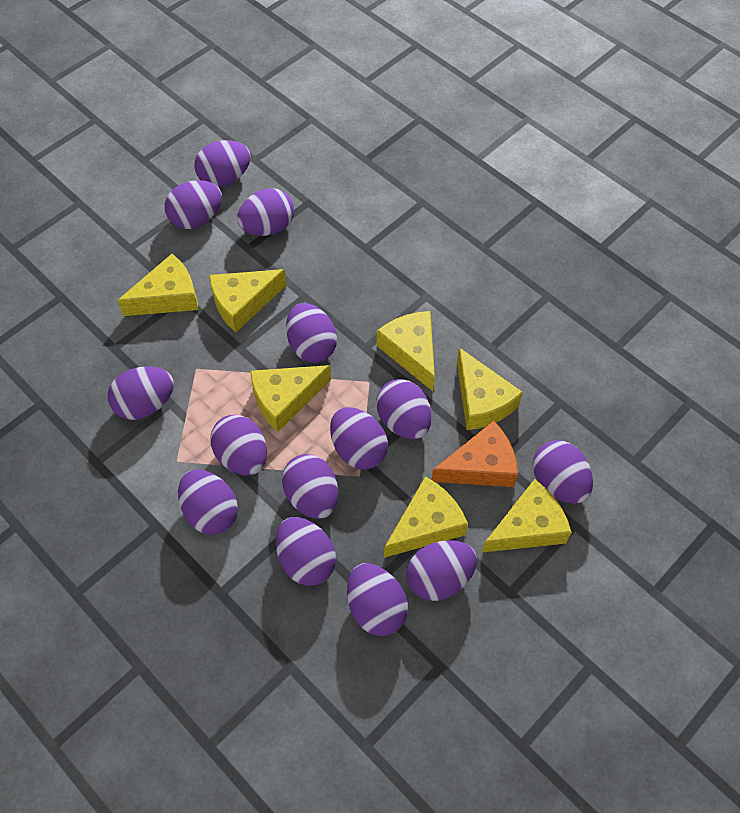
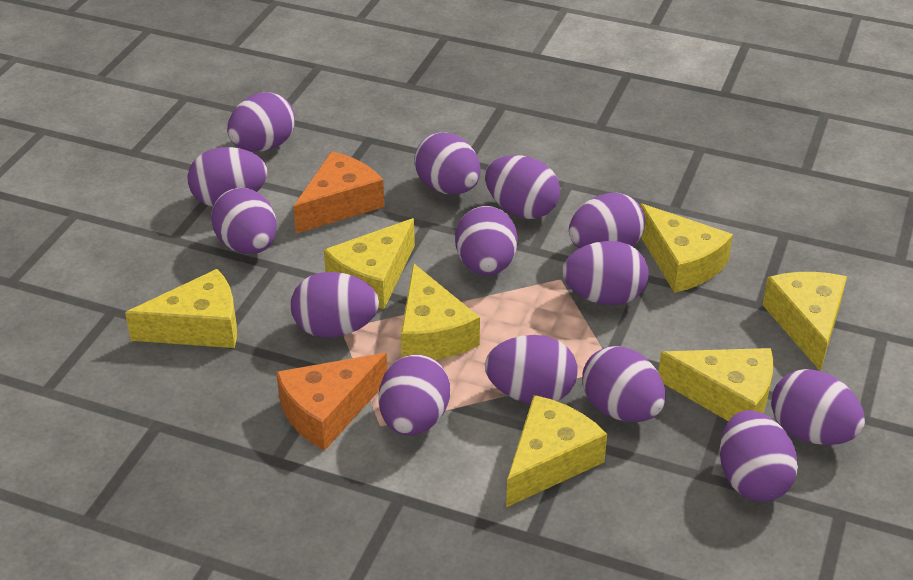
orange cheese: 1 -> 2

